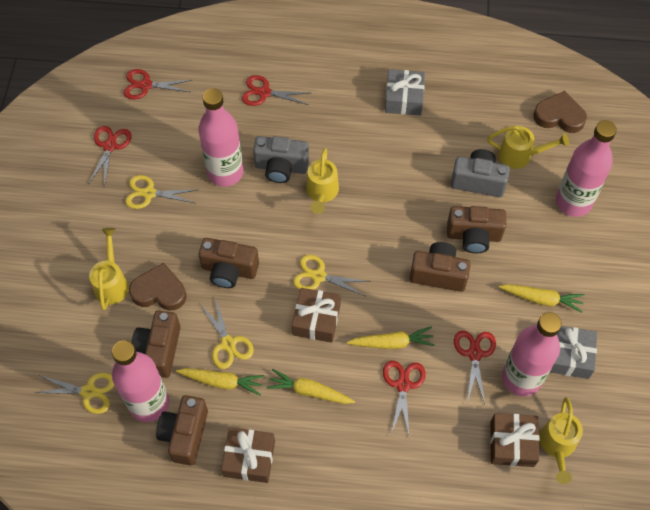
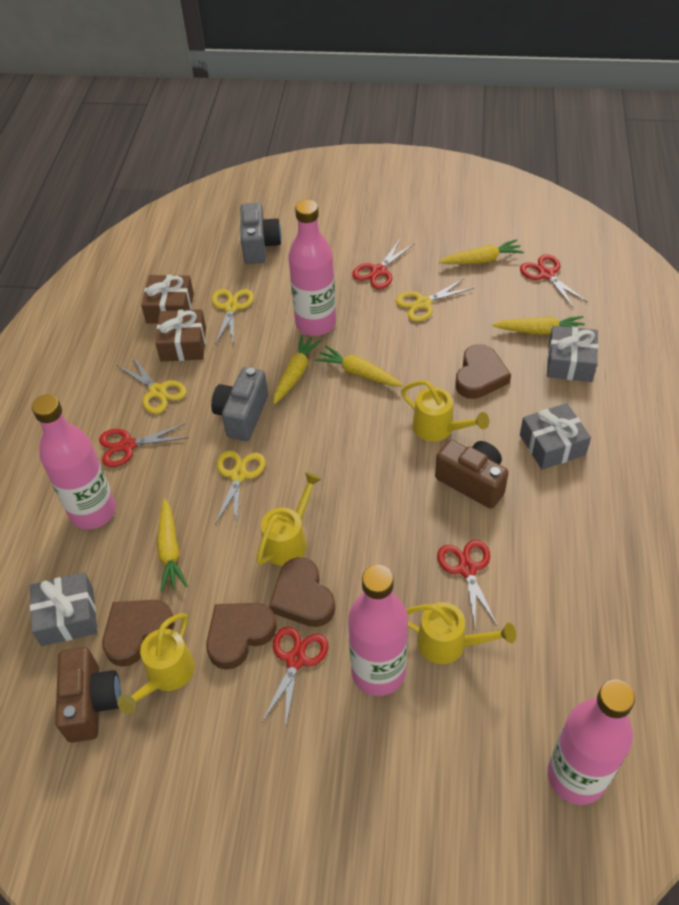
brown camera: 5 -> 2
brown gift: 3 -> 2
brown heart: 2 -> 4
grey gift: 2 -> 3
yellow carrot: 4 -> 5

